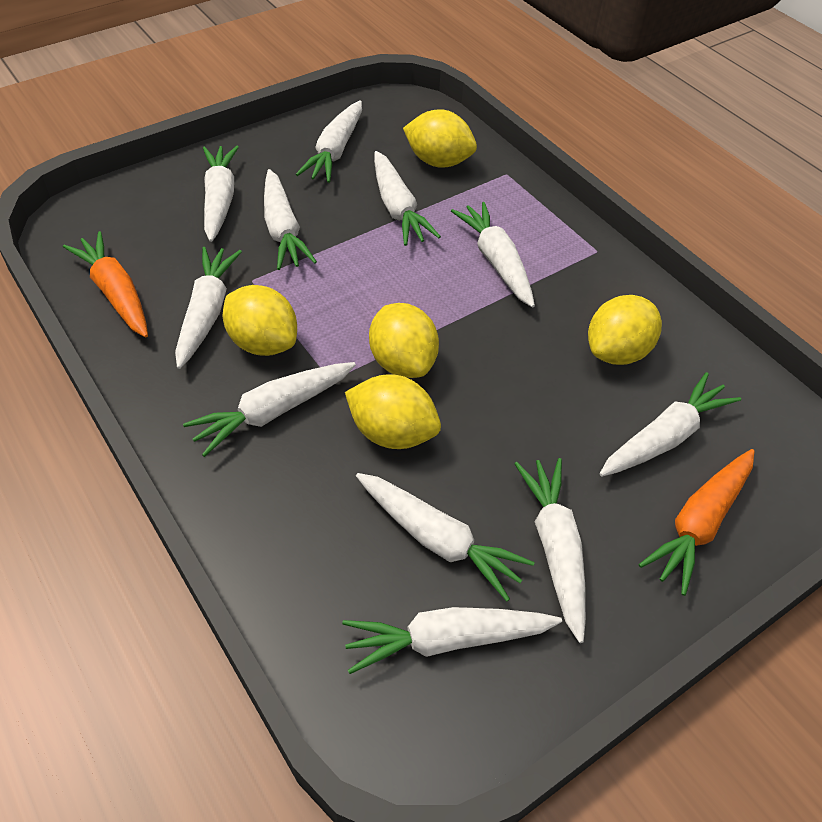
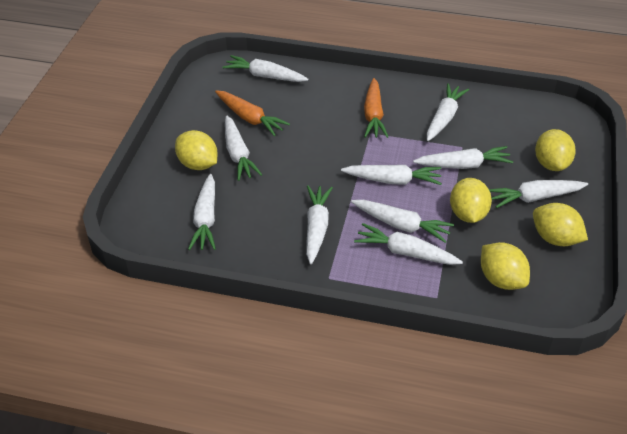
white carrot: 11 -> 10

